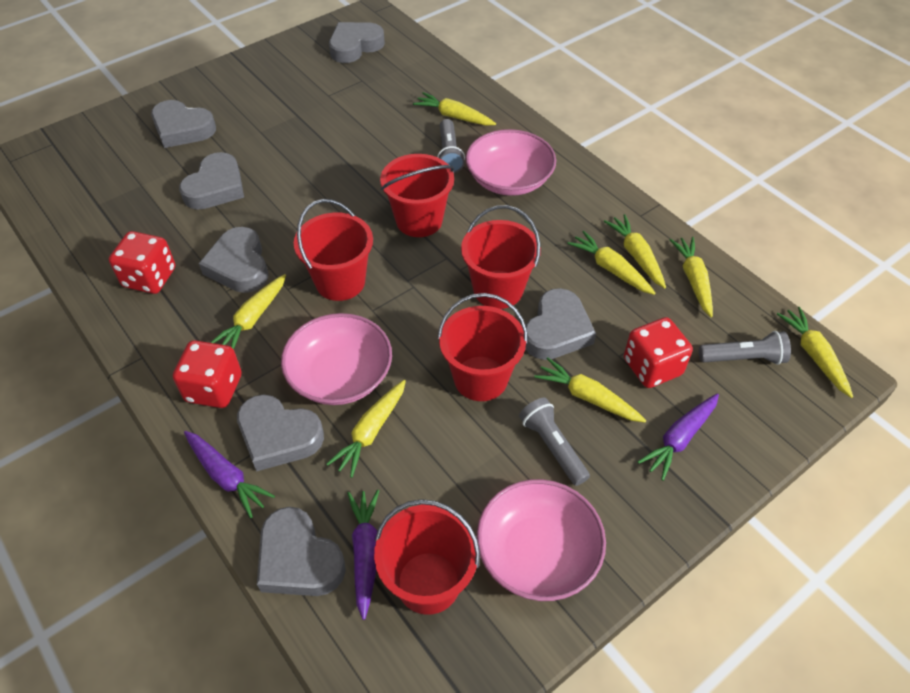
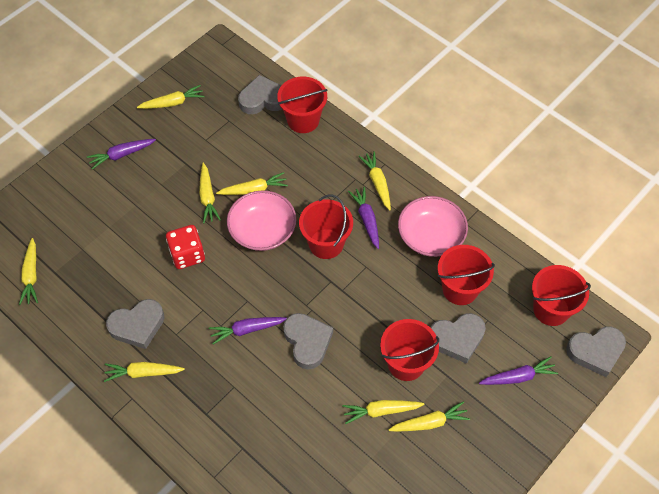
grey flashlight: 3 -> 0
grey heart: 7 -> 5
pink bowl: 3 -> 2
purple carrot: 3 -> 4
red dice: 3 -> 1

